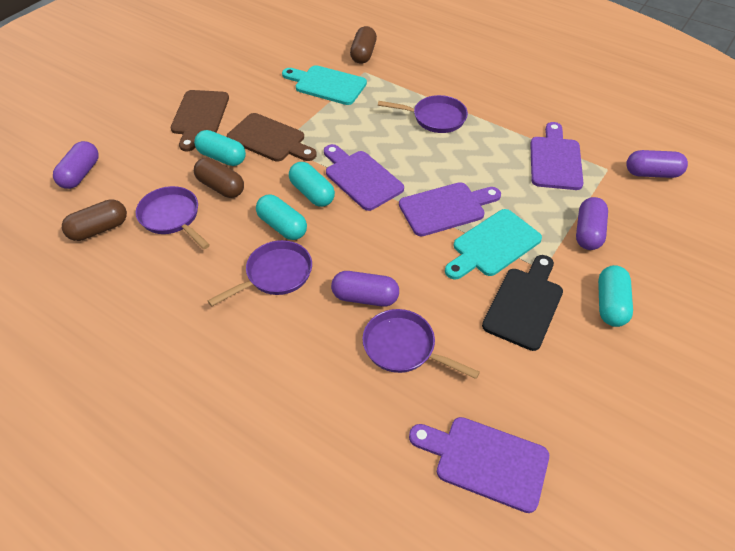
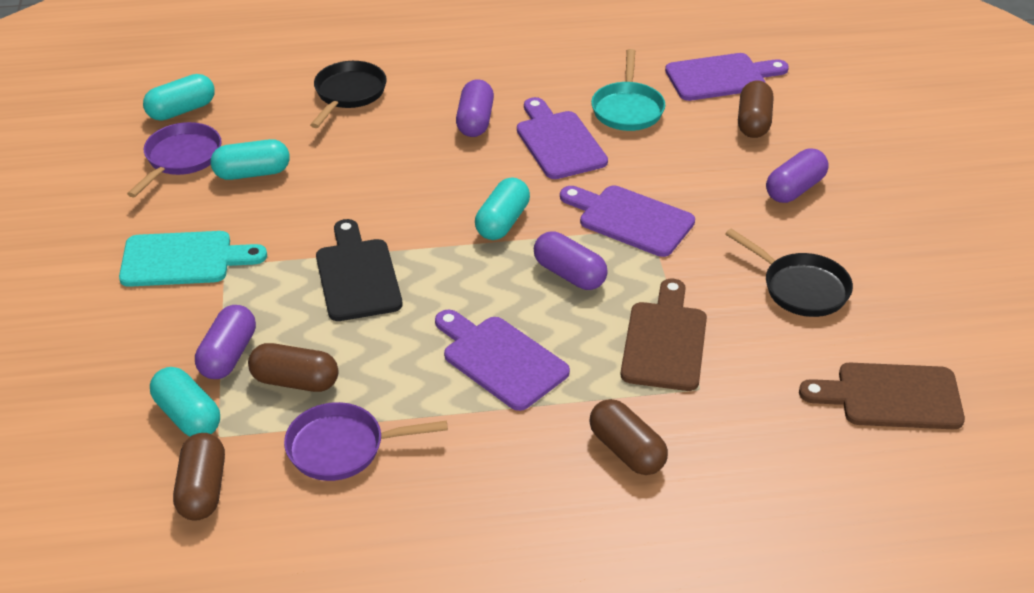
black pan: 0 -> 2
brown capsule: 3 -> 4
purple pan: 4 -> 2
turquoise cutting board: 2 -> 1
turquoise pan: 0 -> 1

